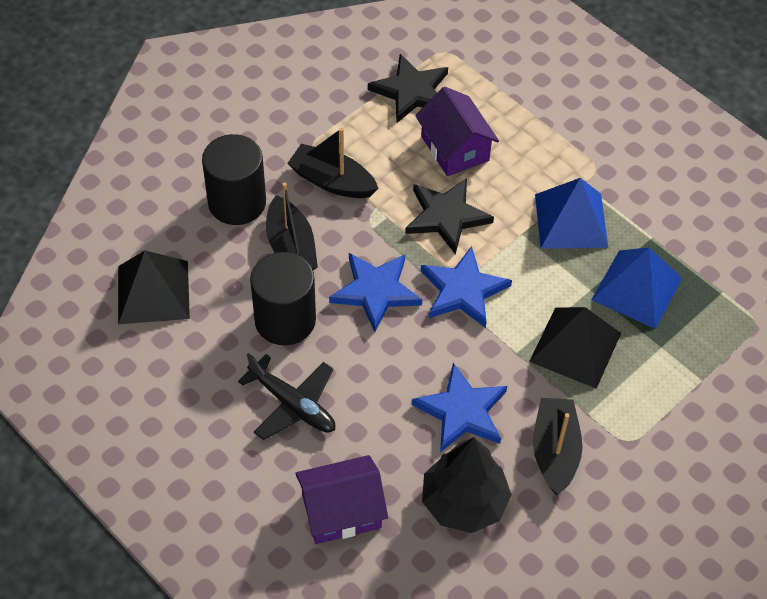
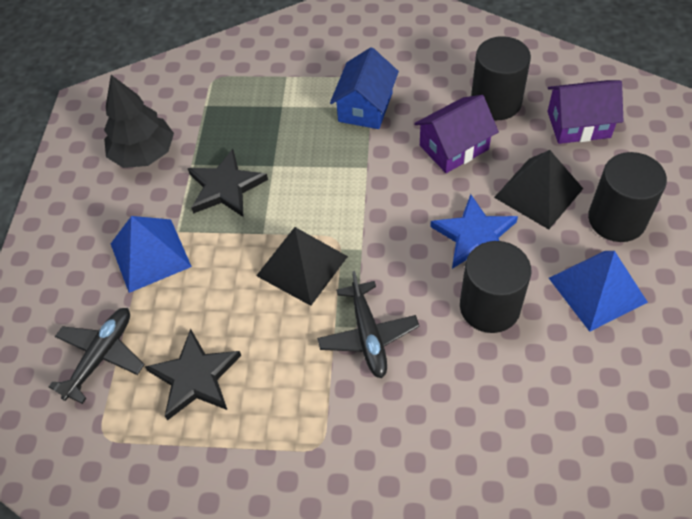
black boat: 3 -> 0
black cylinder: 2 -> 3
black plane: 1 -> 2
blue house: 0 -> 1
blue star: 3 -> 1

